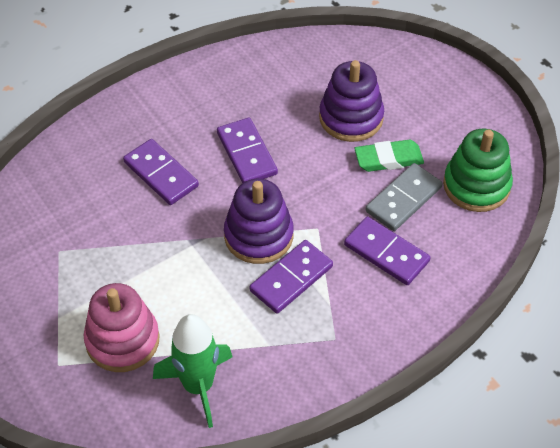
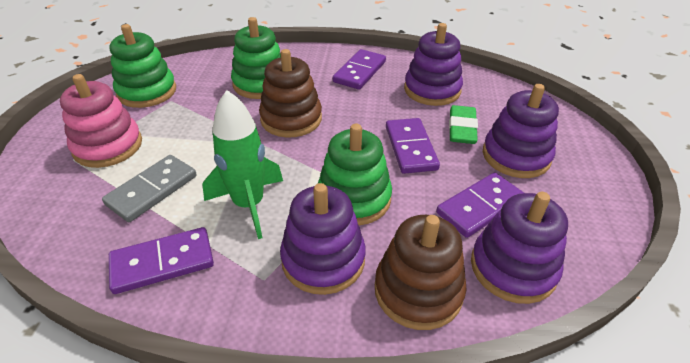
brown stacking toy: 0 -> 2
green stacking toy: 1 -> 3
purple stacking toy: 2 -> 4

